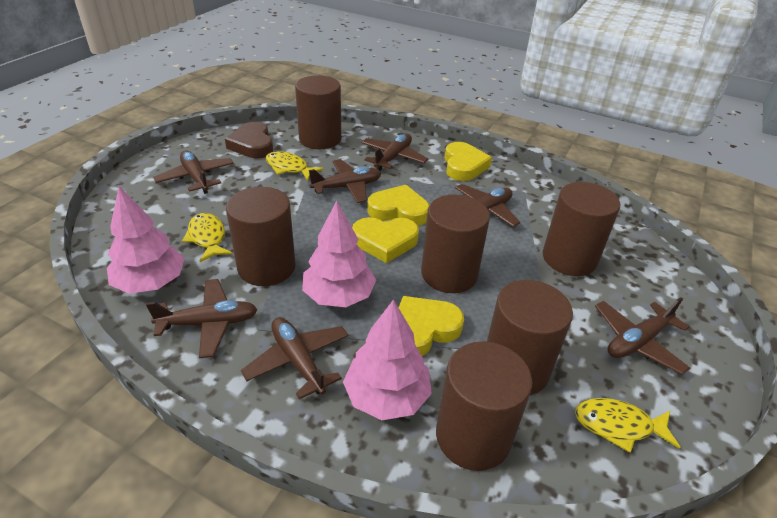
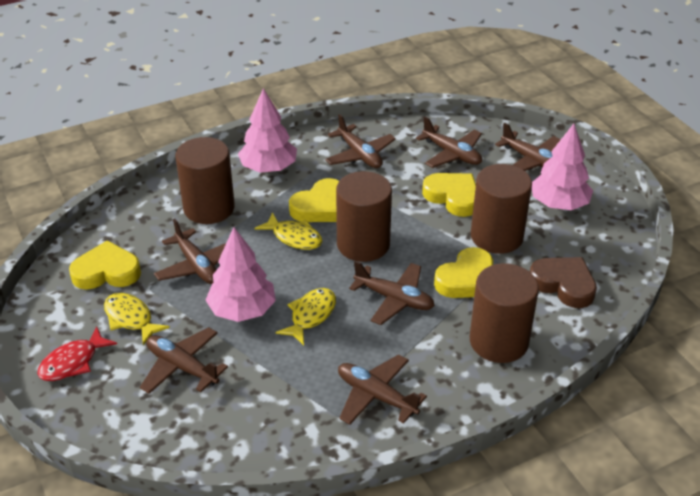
brown cylinder: 6 -> 4
red fish: 0 -> 1

